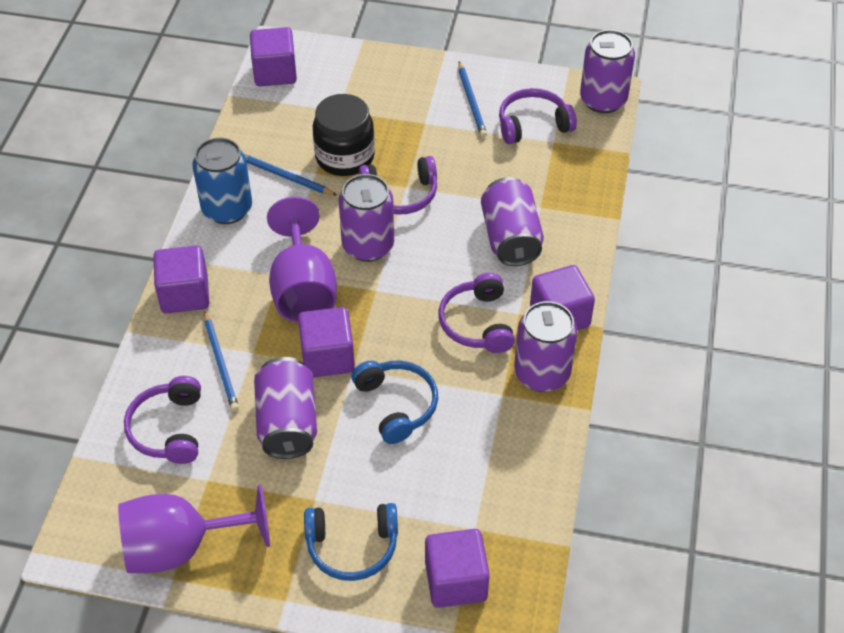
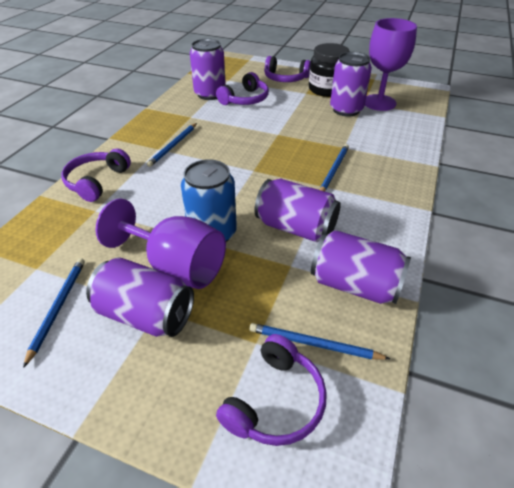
blue headphones: 2 -> 0
blue pencil: 3 -> 4
purple cube: 5 -> 0

